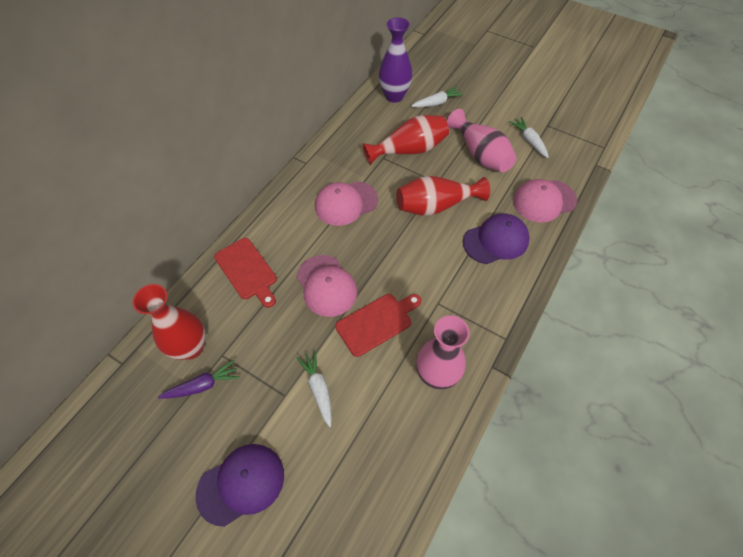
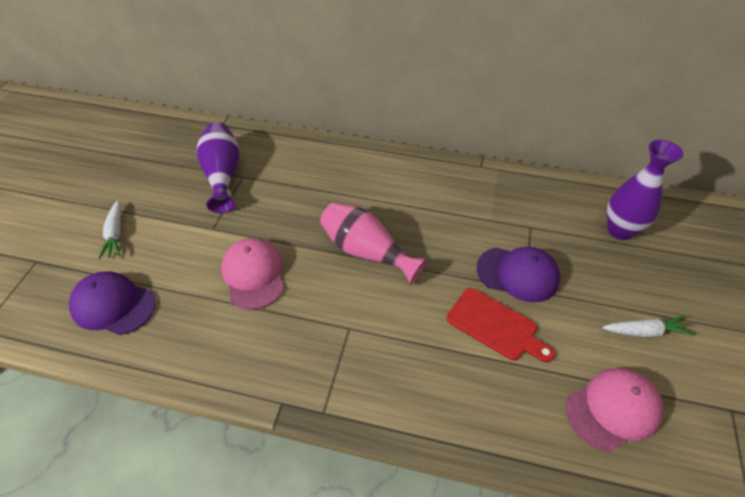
pink cap: 3 -> 2
pink vase: 2 -> 1
purple carrot: 1 -> 0
purple vase: 1 -> 2
red cutting board: 2 -> 1
red vase: 3 -> 0
white carrot: 3 -> 2

